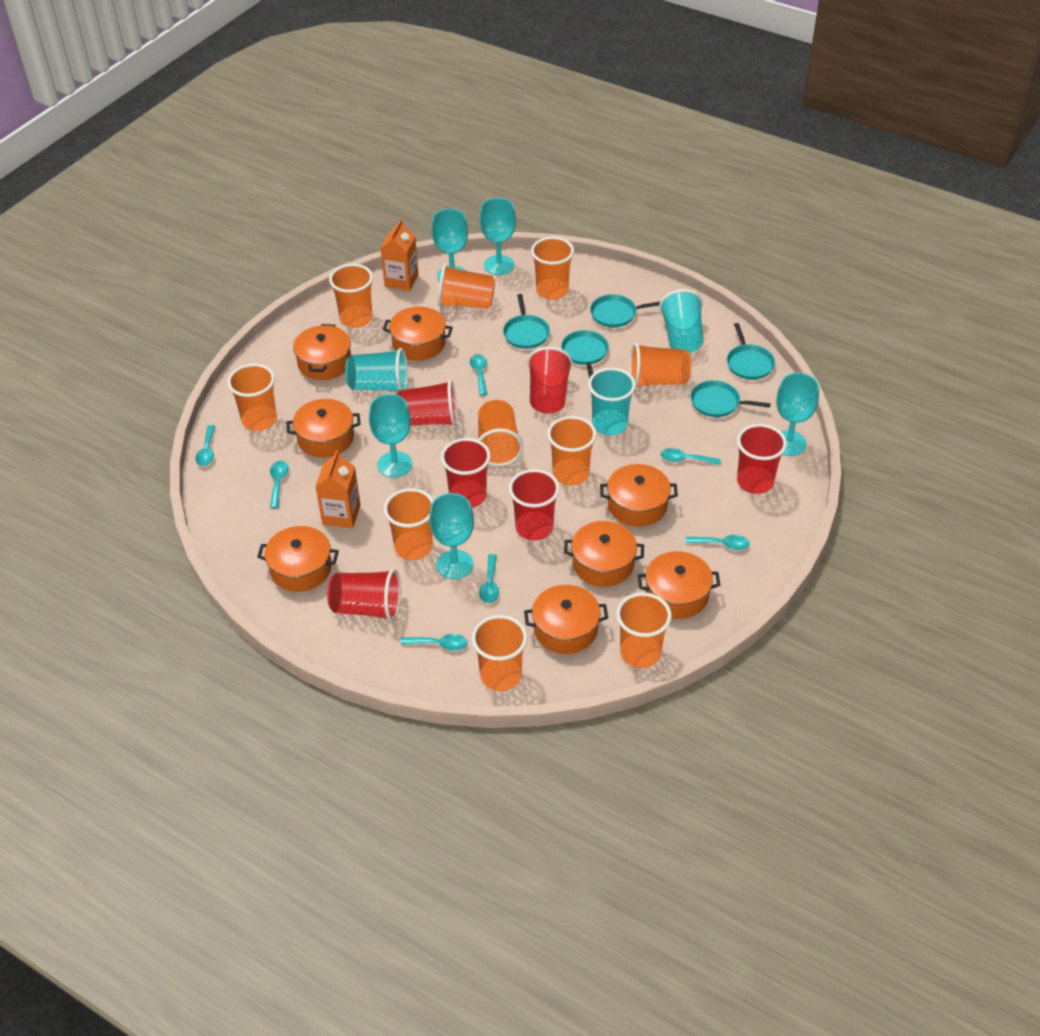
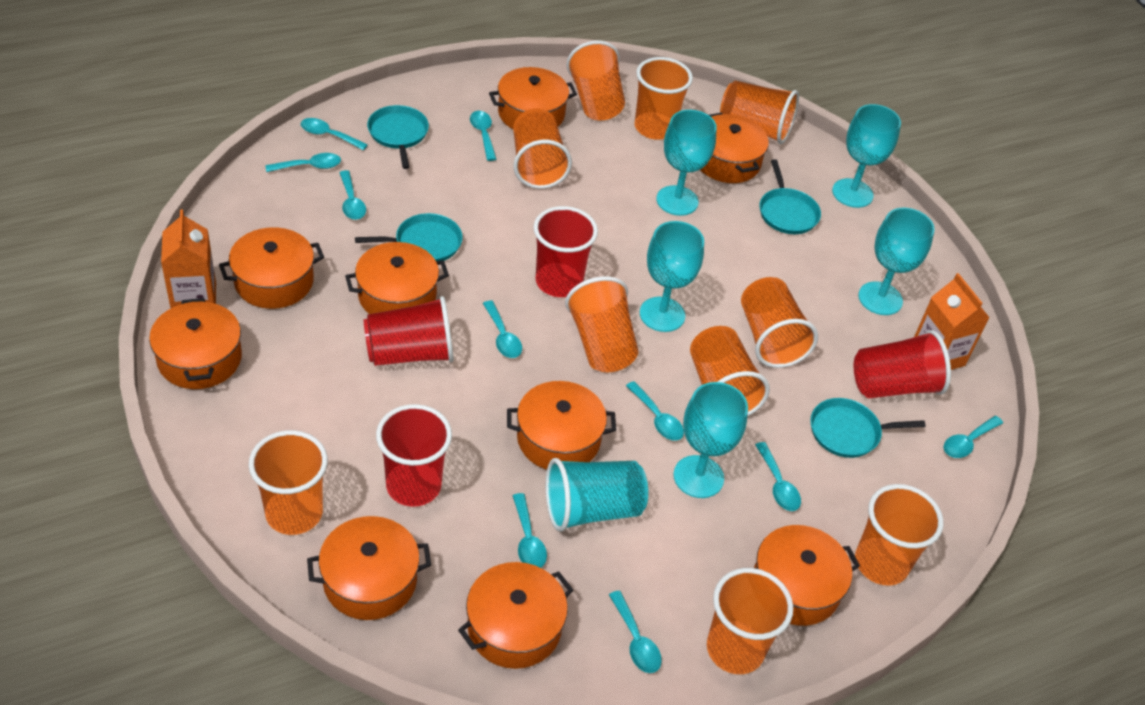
orange pot: 8 -> 9
red cup: 6 -> 4
turquoise cup: 3 -> 1
turquoise pan: 5 -> 4
turquoise spoon: 7 -> 10

